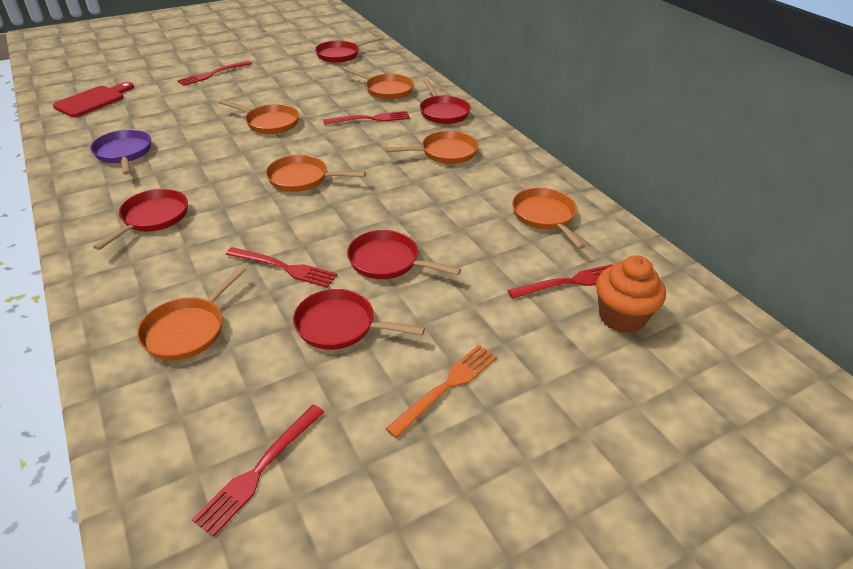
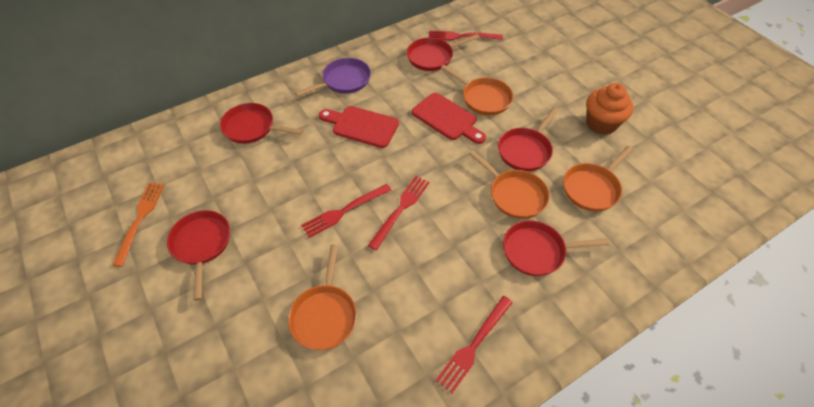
orange pan: 6 -> 4
red cutting board: 1 -> 2
red fork: 5 -> 4

